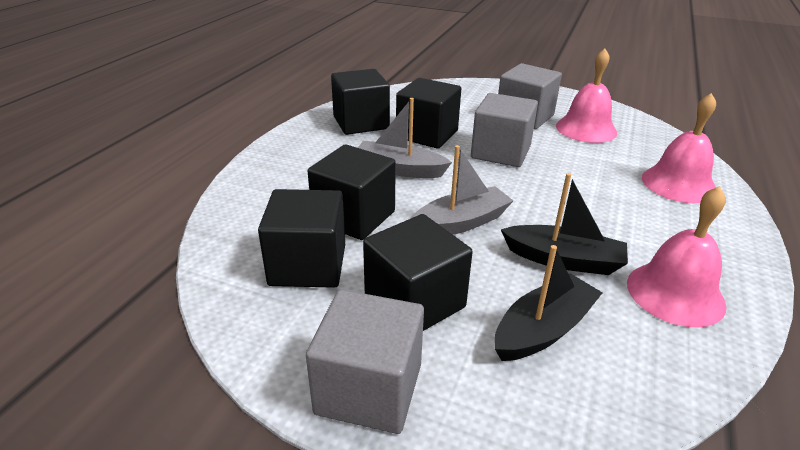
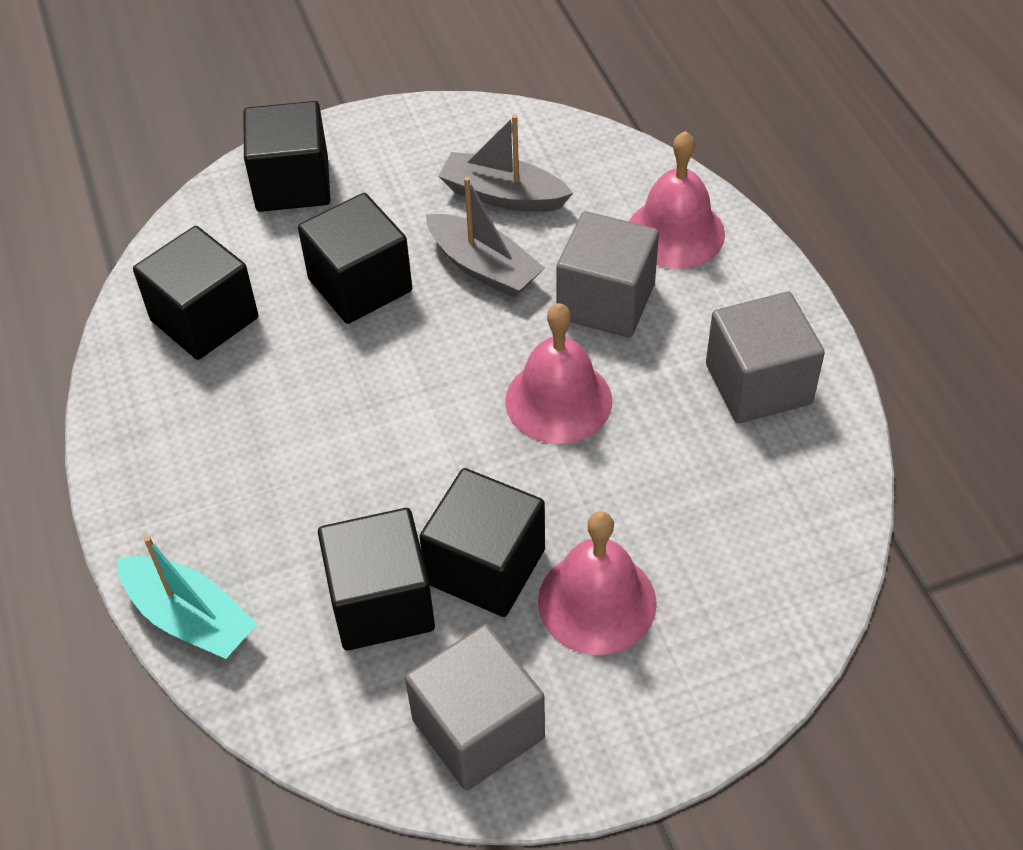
black boat: 2 -> 0
turquoise boat: 0 -> 1

